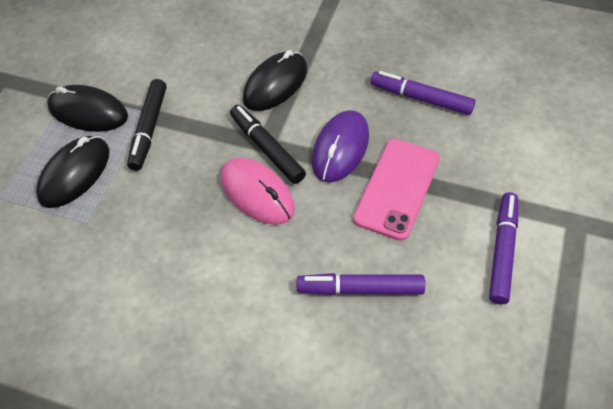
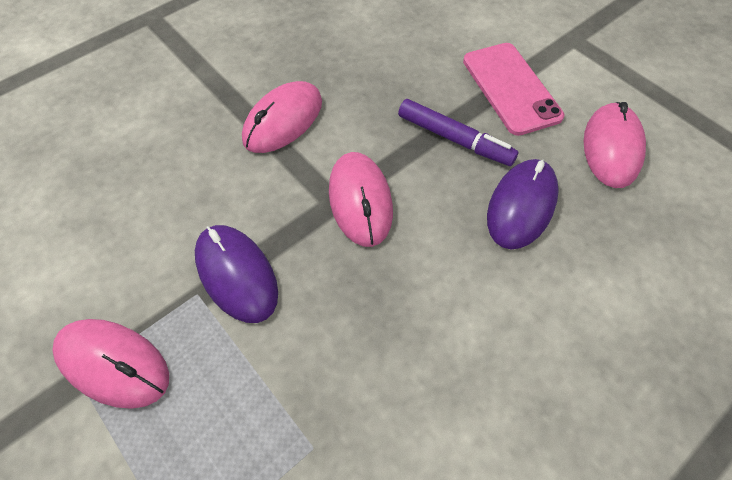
black marker: 2 -> 0
black mouse: 3 -> 0
pink mouse: 1 -> 4
purple marker: 3 -> 1
purple mouse: 1 -> 2

